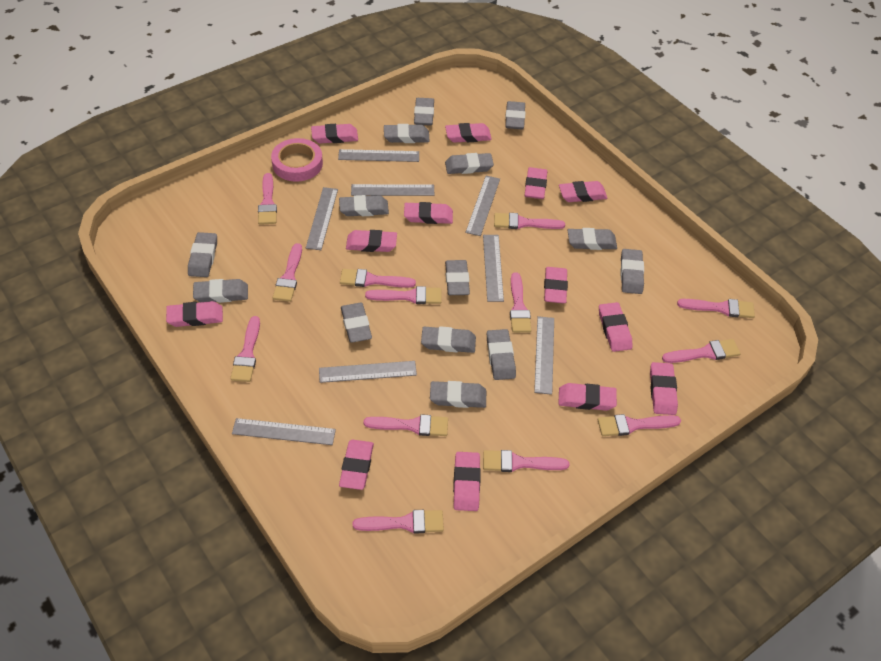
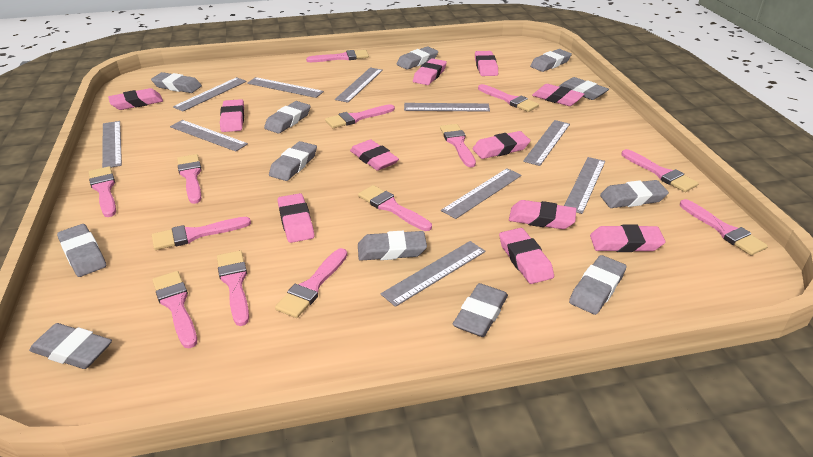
grey eraser: 14 -> 12
grey ruler: 8 -> 10
pink eraser: 13 -> 11
pink tape: 1 -> 0

